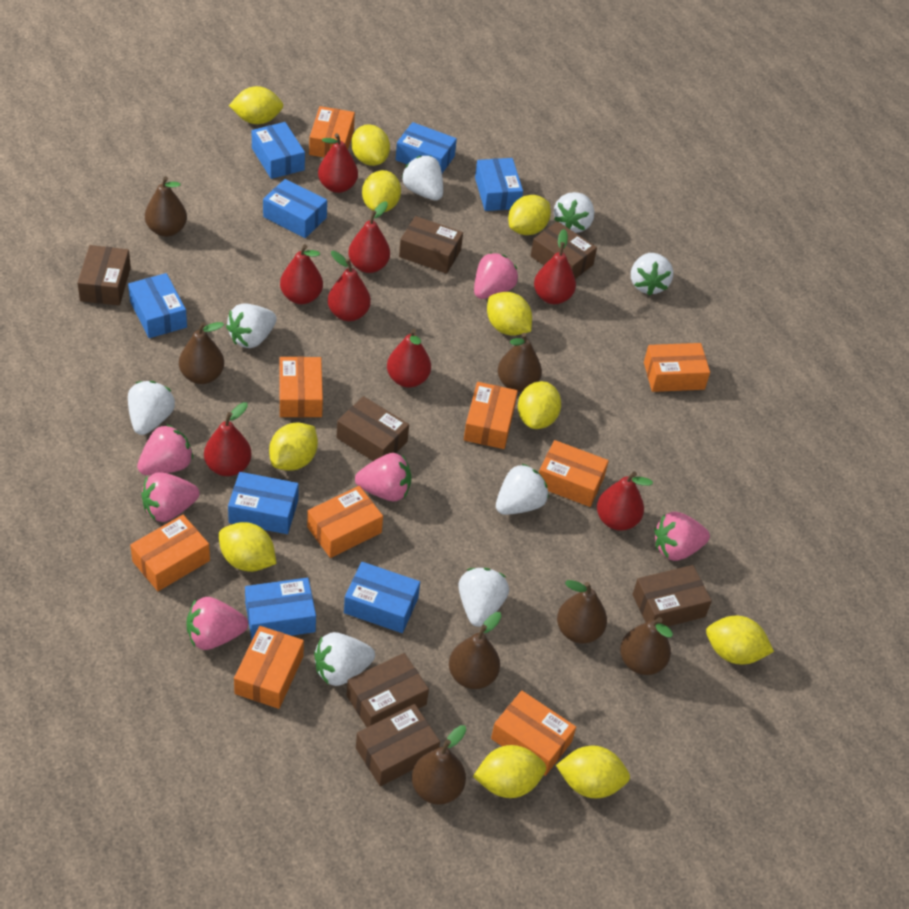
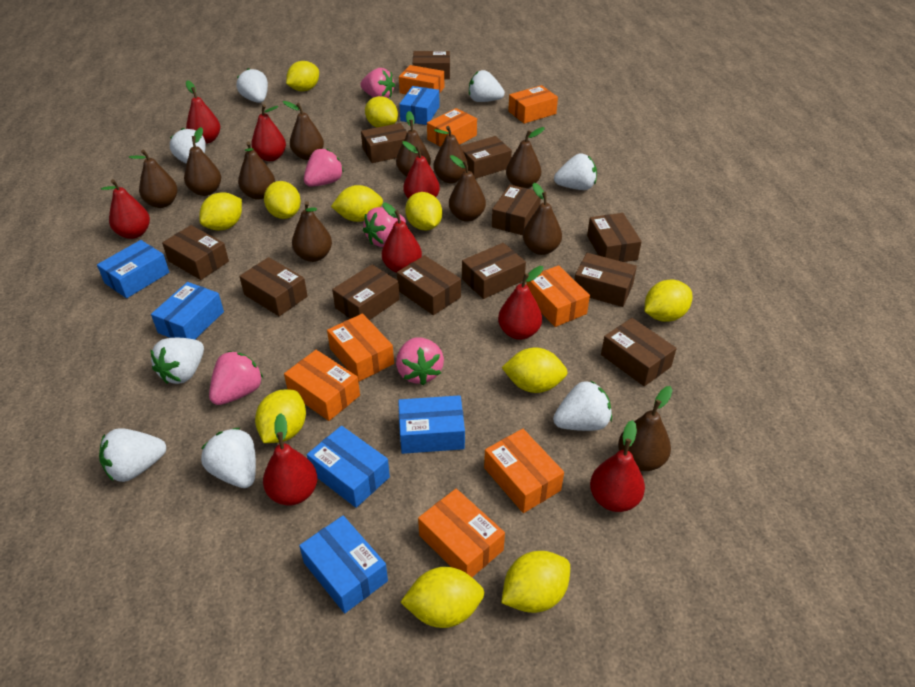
blue box: 8 -> 6
brown box: 7 -> 12
brown pear: 7 -> 11
orange box: 9 -> 8
pink strawberry: 6 -> 5

